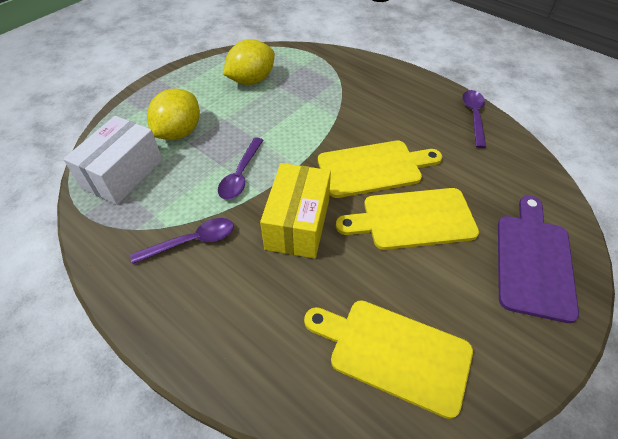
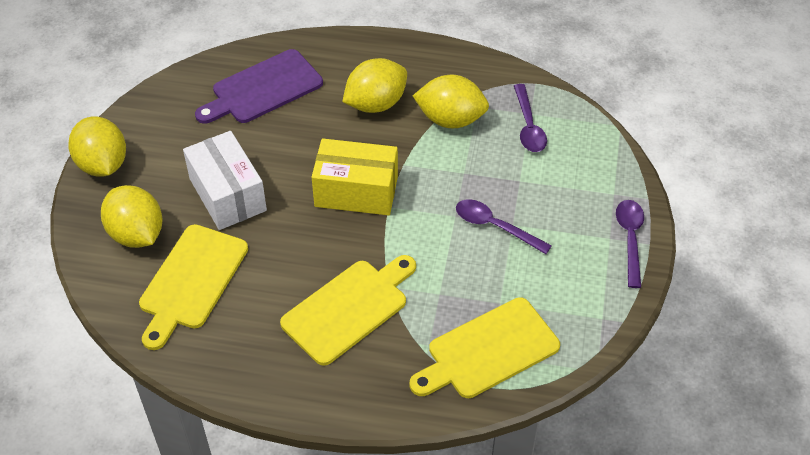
yellow lemon: 2 -> 4

